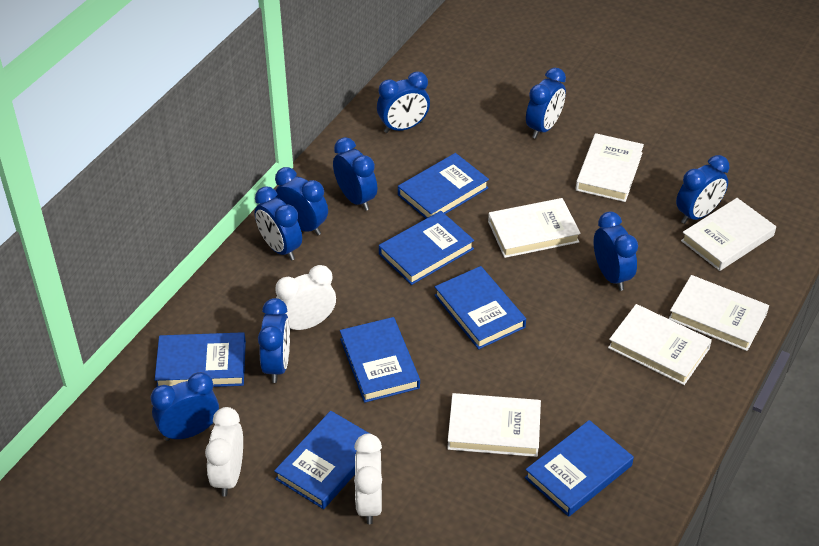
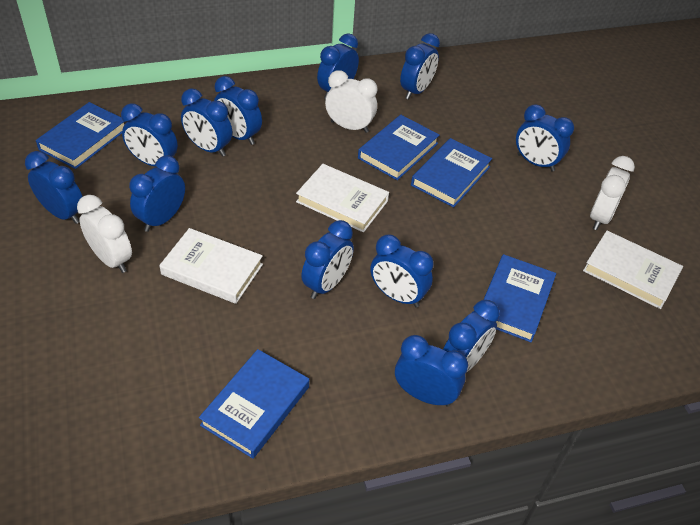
blue book: 7 -> 5
blue clock: 9 -> 12
white book: 6 -> 3

